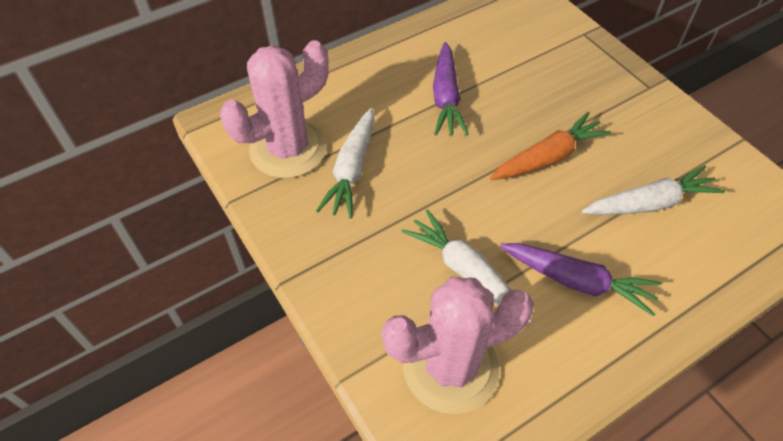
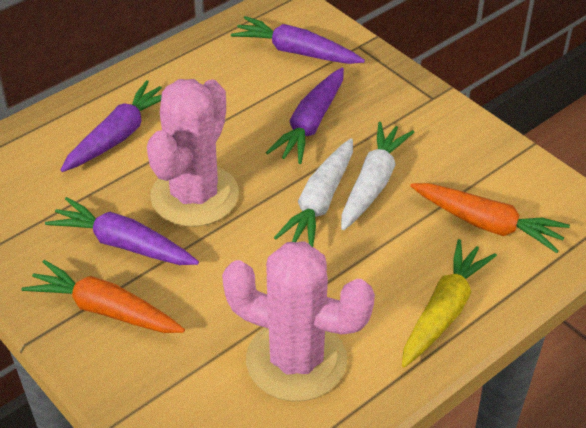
orange carrot: 1 -> 2
purple carrot: 2 -> 4
white carrot: 3 -> 2
yellow carrot: 0 -> 1

